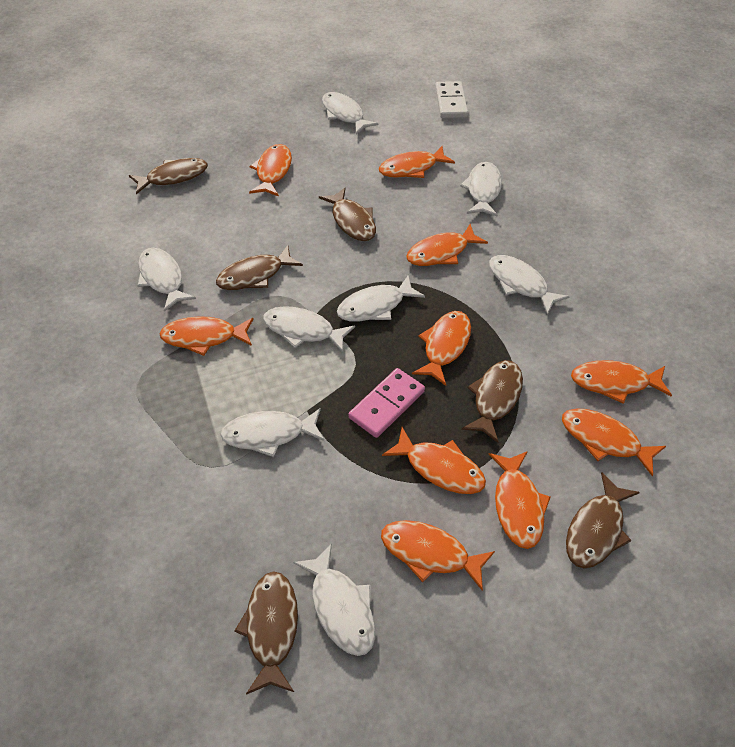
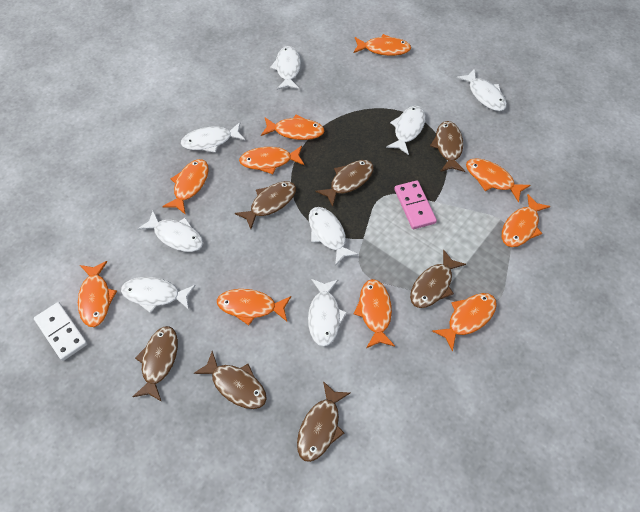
brown fish: 6 -> 7

